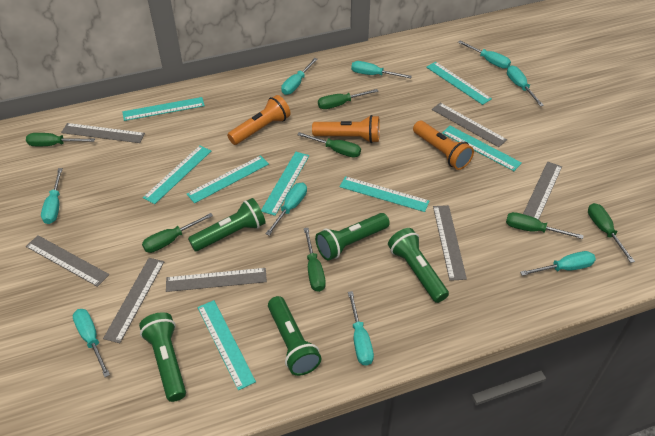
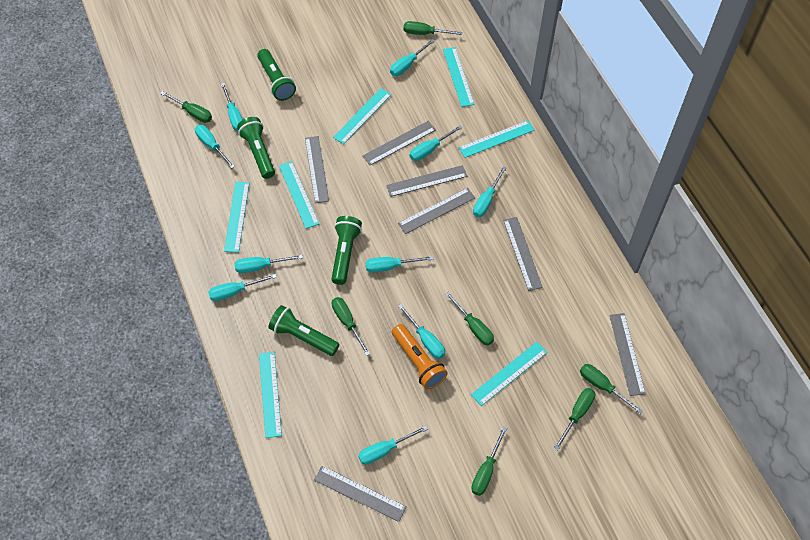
green flashlight: 5 -> 4
orange flashlight: 3 -> 1
turquoise ruler: 8 -> 7
turquoise screwdriver: 9 -> 10

